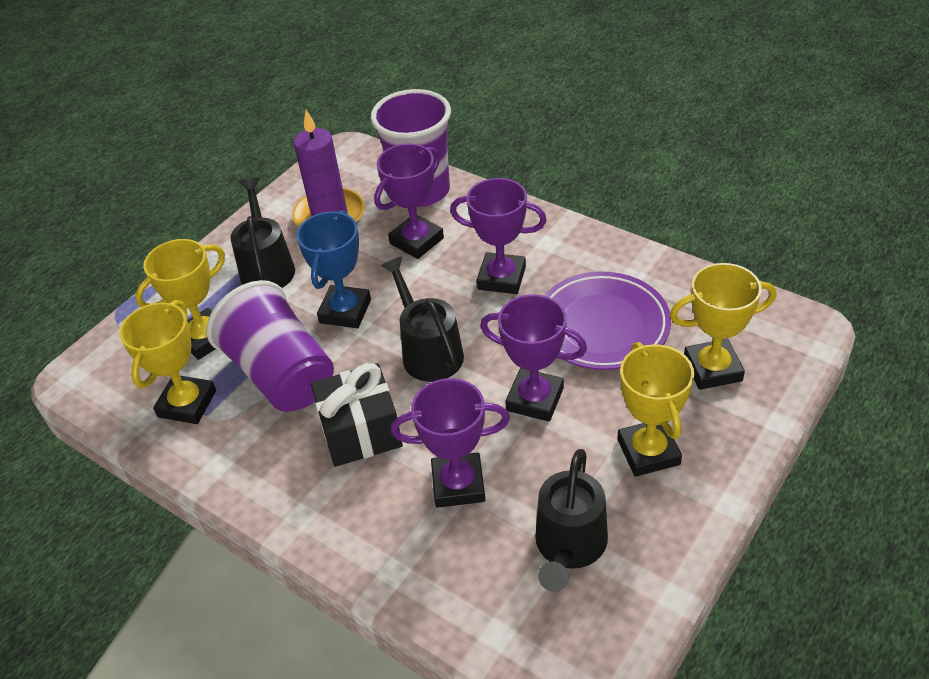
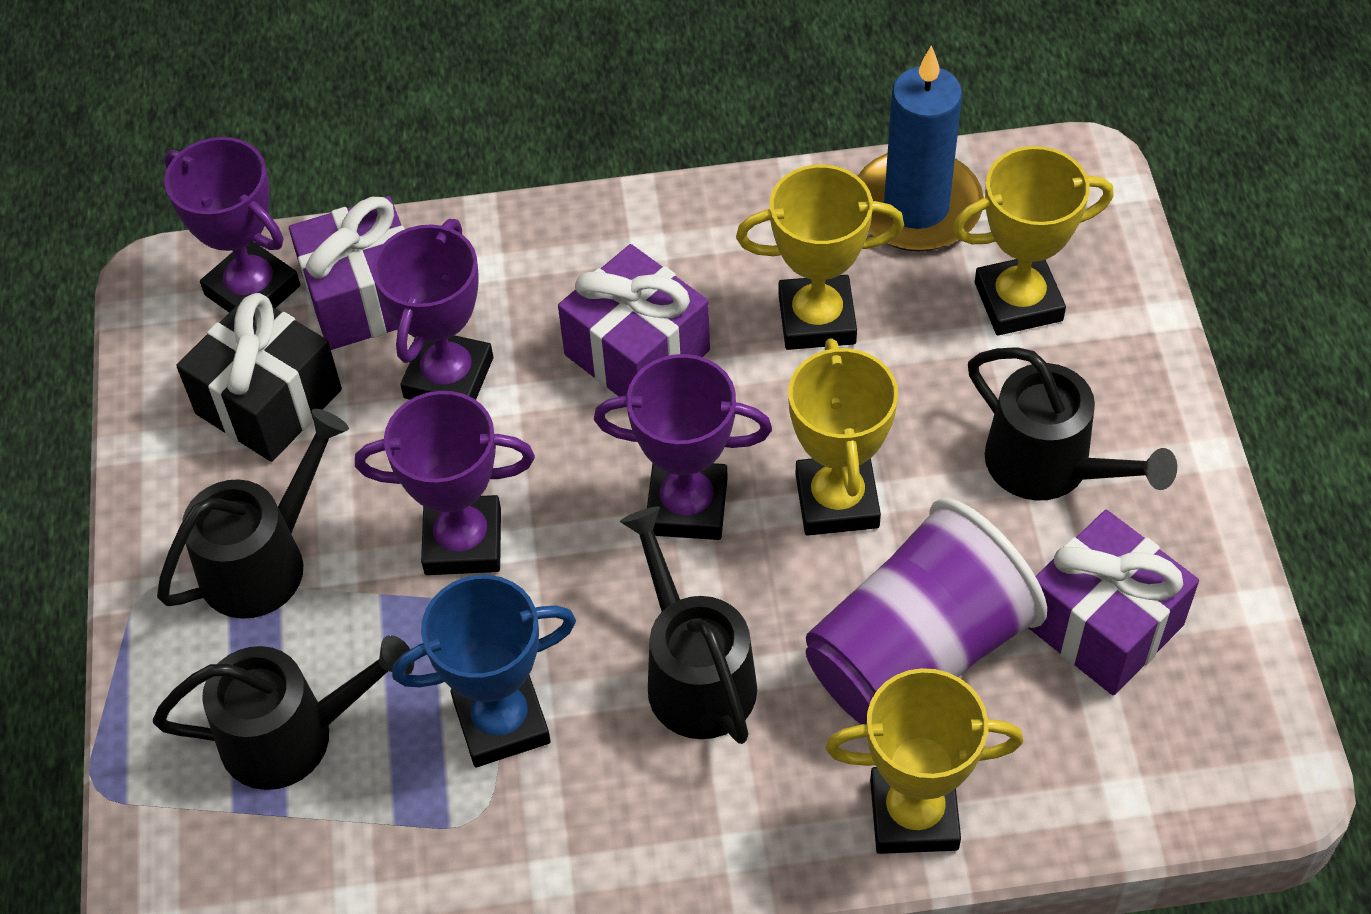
black watering can: 3 -> 4
blue candle: 0 -> 1
purple candle: 1 -> 0
purple cup: 2 -> 1
purple gift: 0 -> 3
purple plate: 1 -> 0

